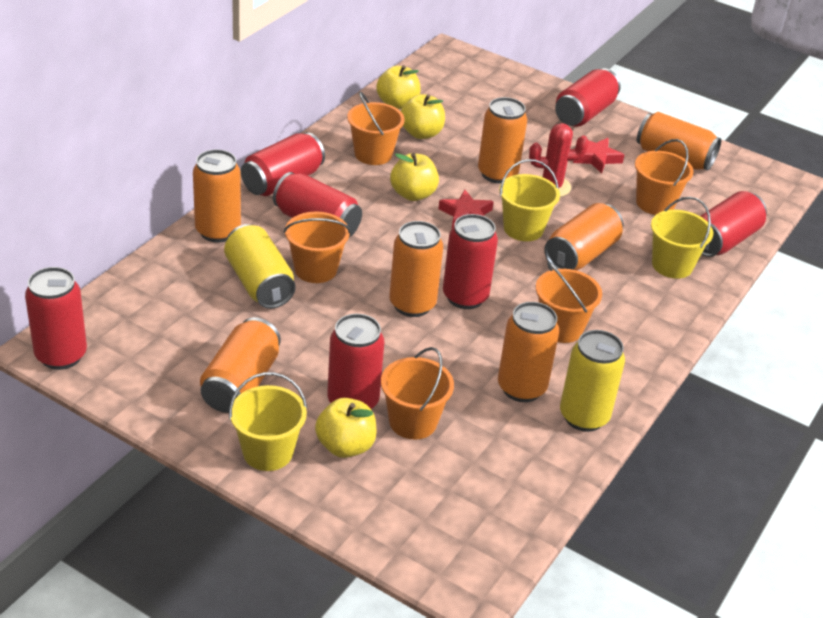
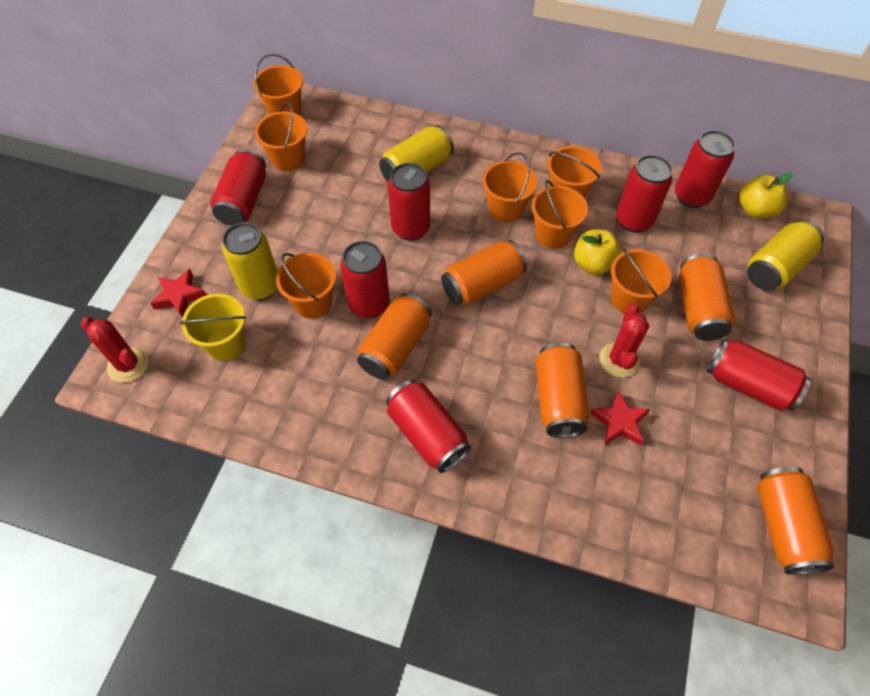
orange bucket: 5 -> 7
orange can: 7 -> 5
red cactus: 1 -> 2
yellow apple: 4 -> 2
yellow bucket: 3 -> 1
yellow can: 2 -> 3

